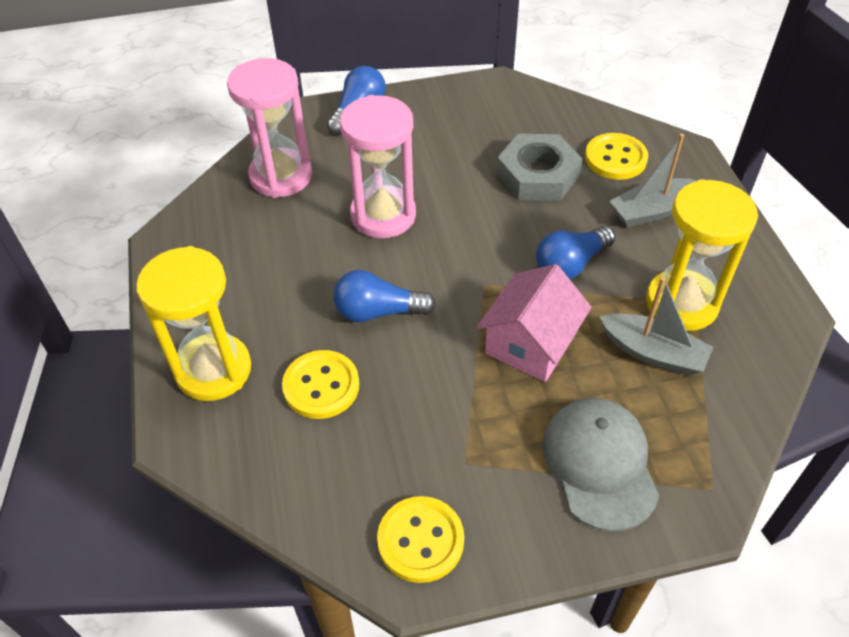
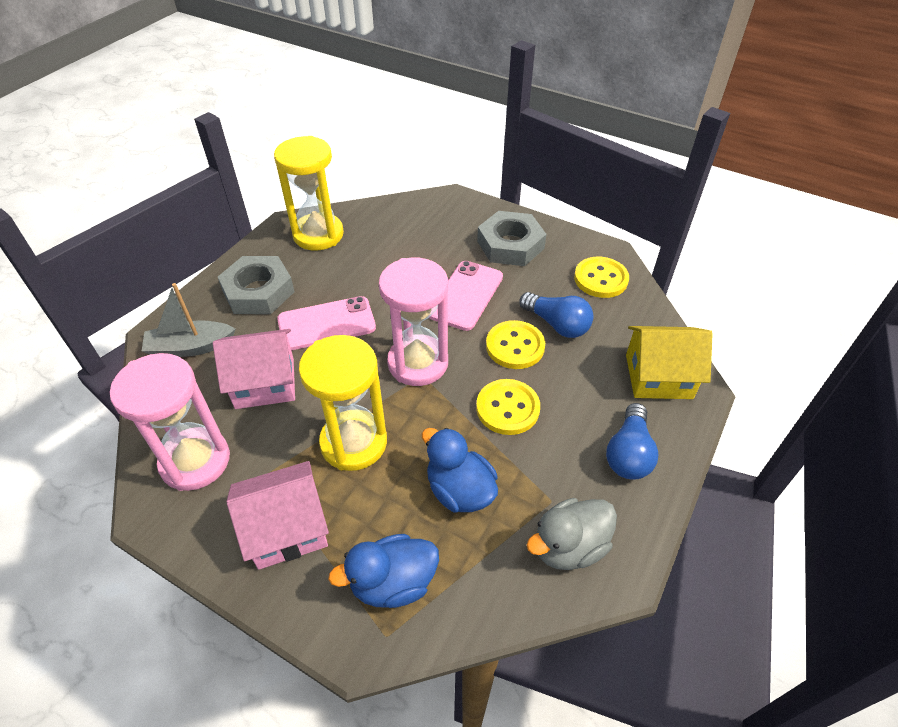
blue duck: 0 -> 2
blue light bulb: 3 -> 2
grey boat: 2 -> 1
grey cap: 1 -> 0
grey duck: 0 -> 1
grey nut: 1 -> 2
pink house: 1 -> 2
pink phone: 0 -> 2
yellow house: 0 -> 1

